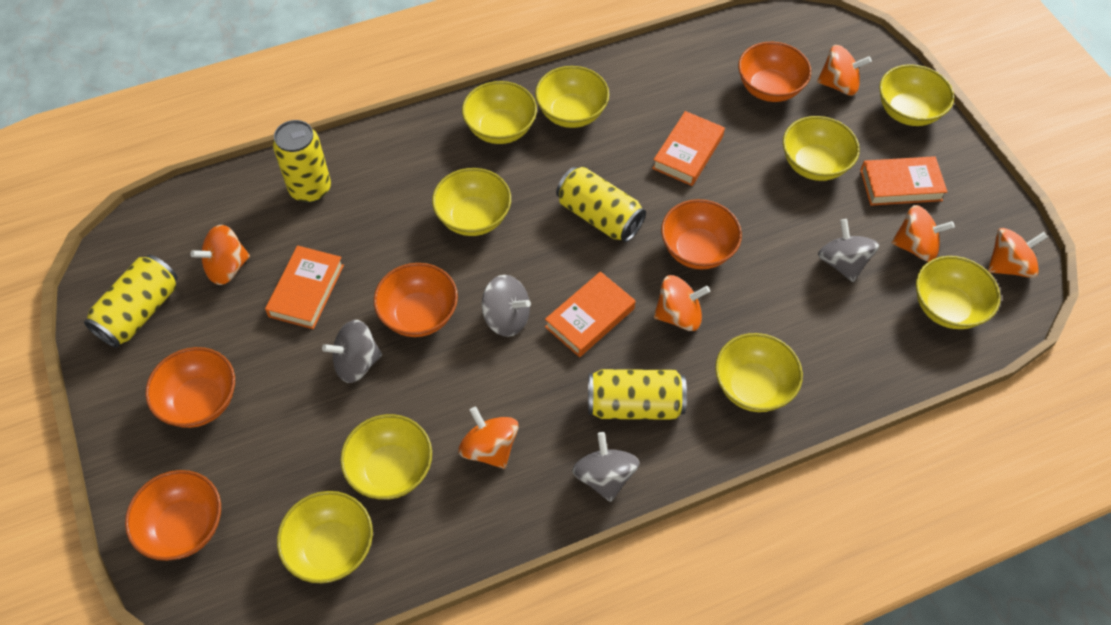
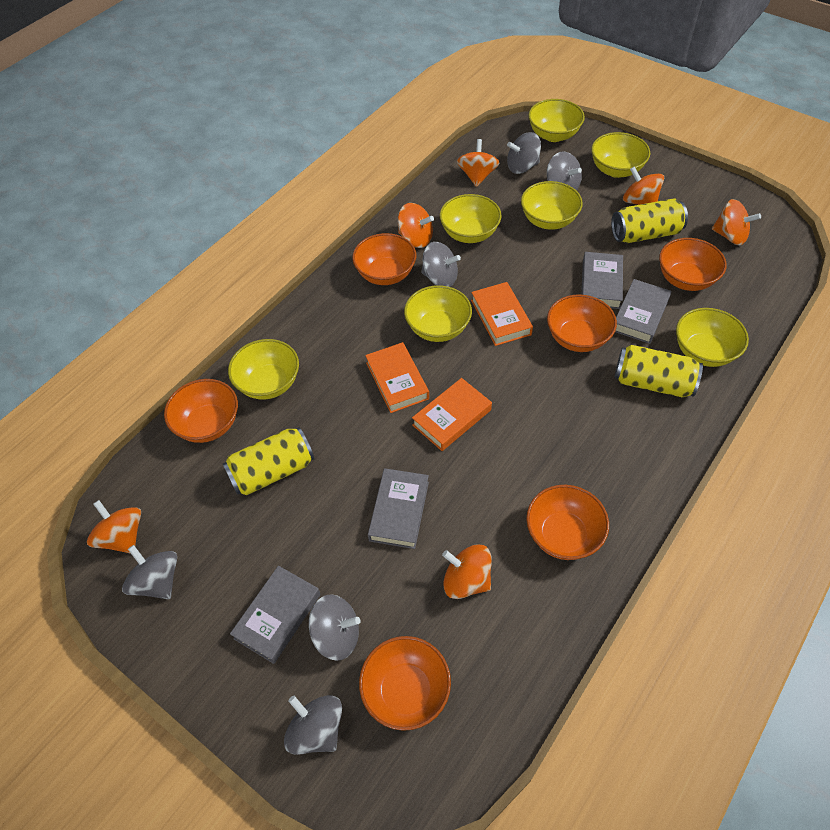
grey book: 0 -> 4
grey spinning top: 4 -> 6
orange book: 4 -> 3
orange bowl: 5 -> 6
yellow bowl: 9 -> 7
yellow can: 4 -> 3

